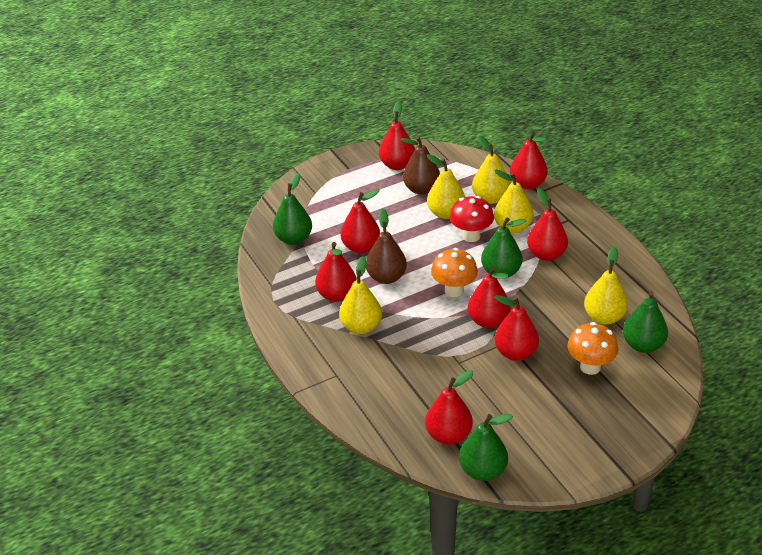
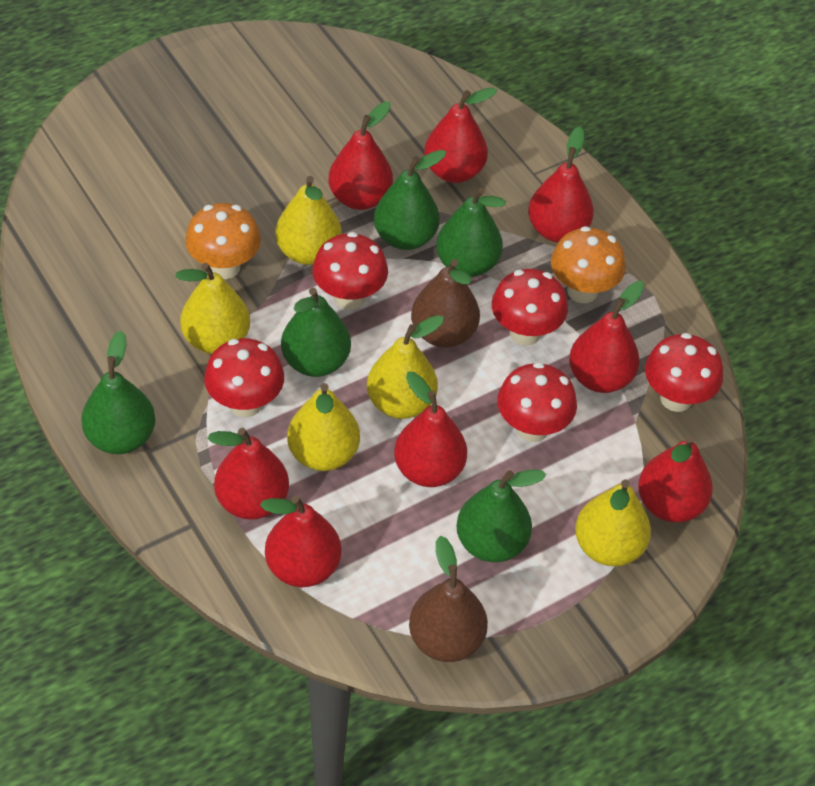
green pear: 4 -> 5
red mushroom: 1 -> 5

